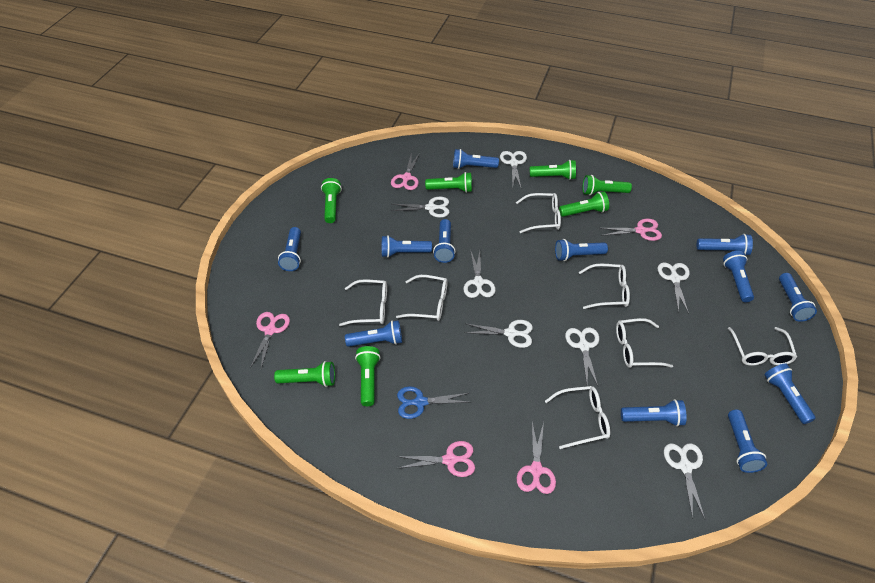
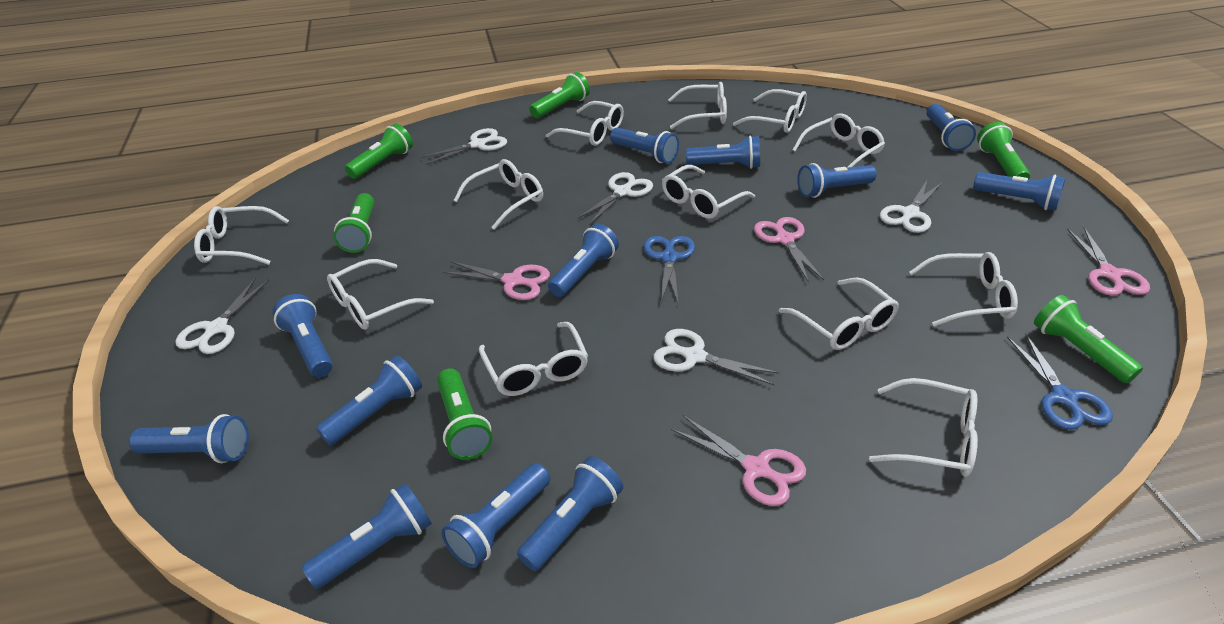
blue scissors: 1 -> 2
green flashlight: 7 -> 6
pink scissors: 5 -> 4
white glasses: 7 -> 12
white scissors: 7 -> 5

